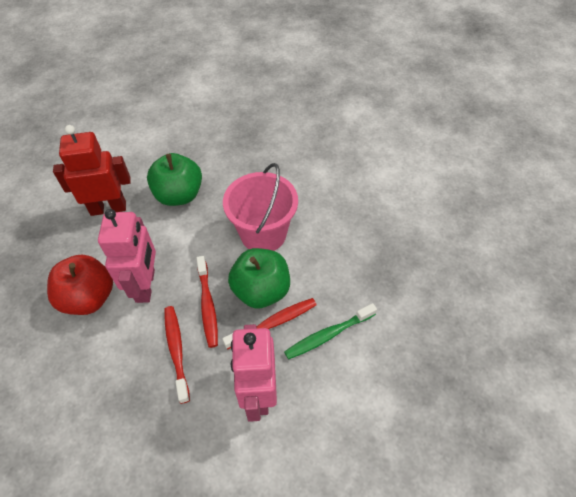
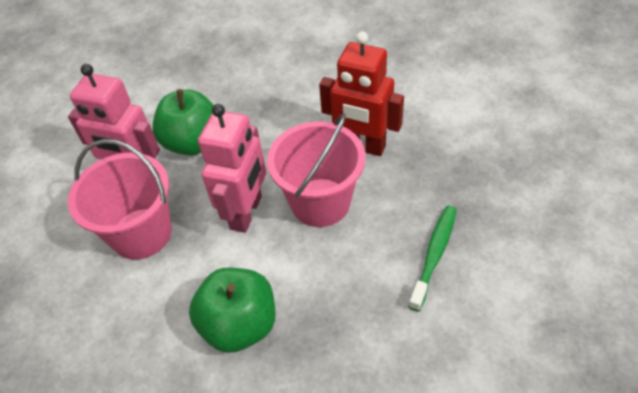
pink bucket: 1 -> 2
red apple: 1 -> 0
red toothbrush: 3 -> 0

